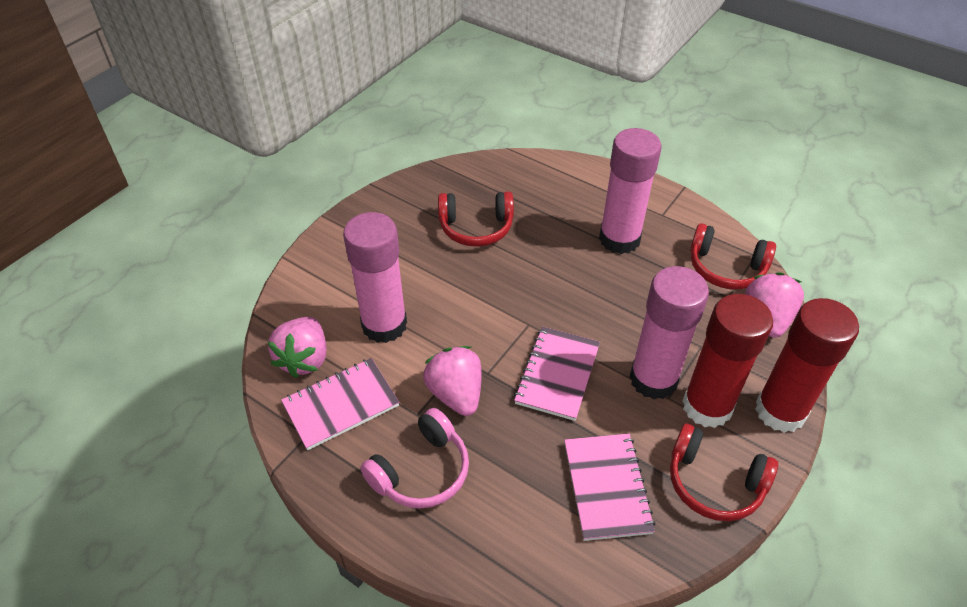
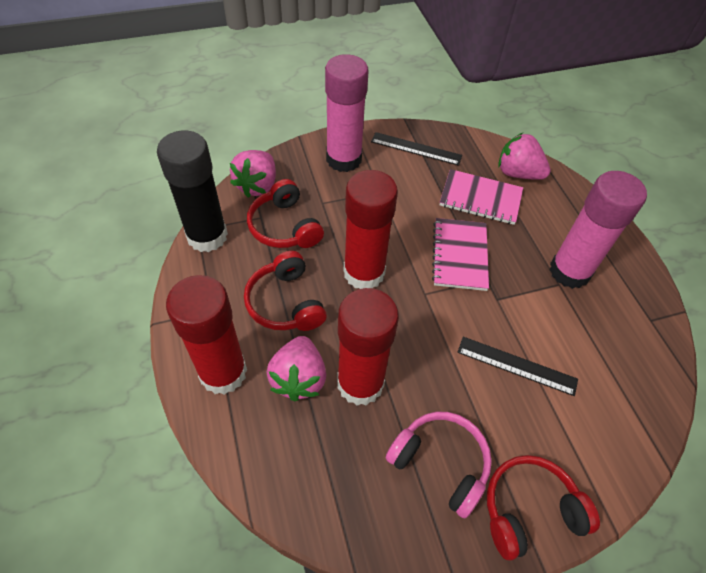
black glue stick: 0 -> 1
black ruler: 0 -> 2
pink glue stick: 3 -> 2
pink notebook: 3 -> 2
red glue stick: 2 -> 3

